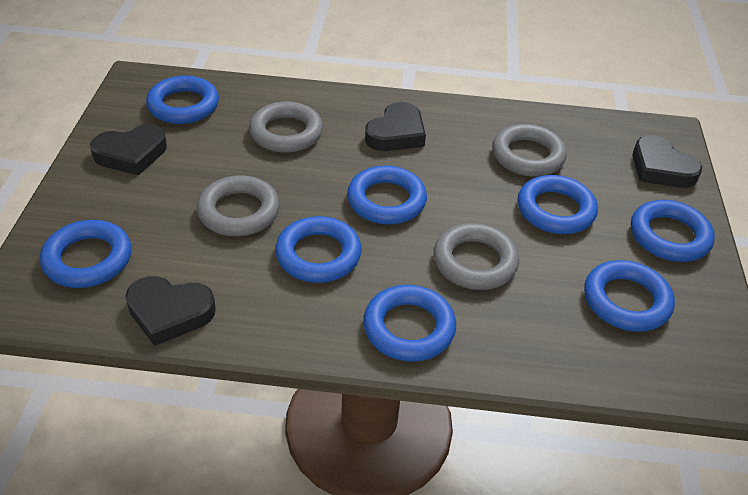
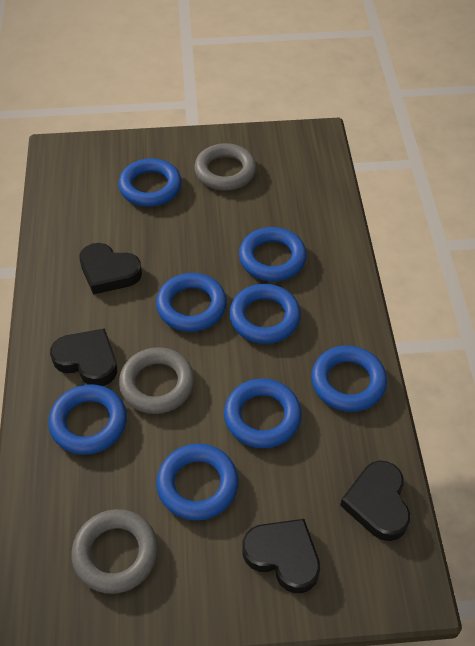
grey ring: 4 -> 3

